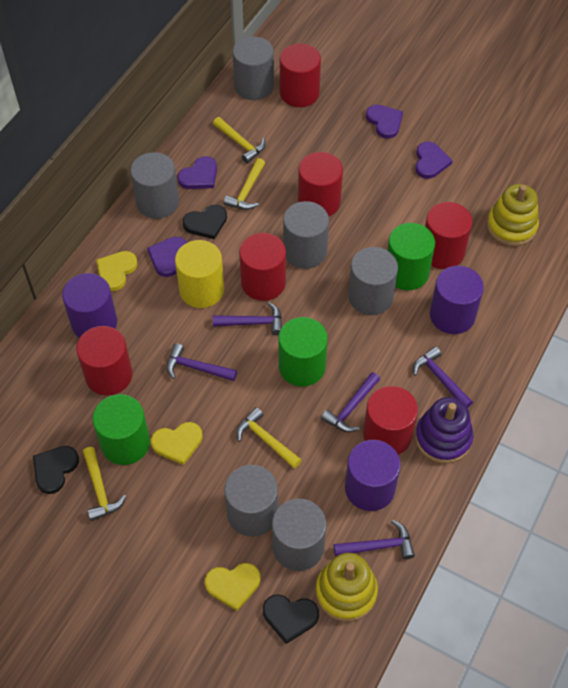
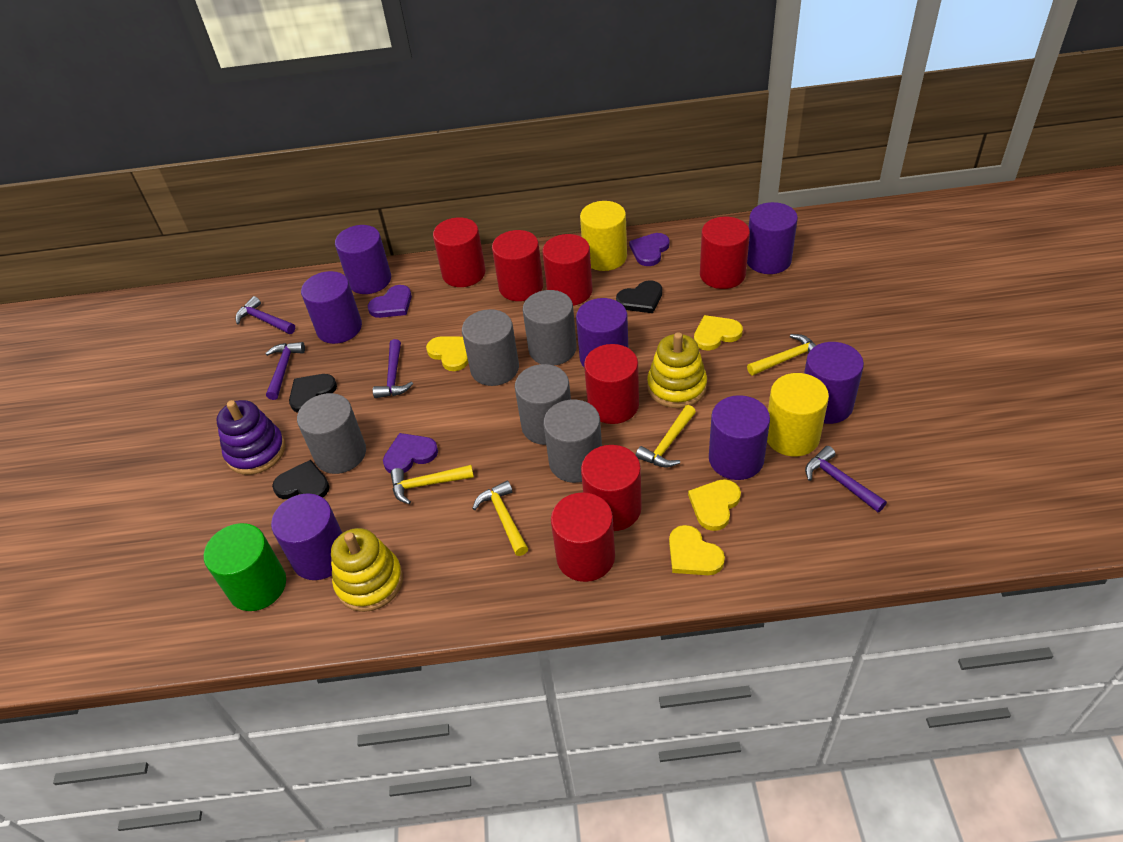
green cylinder: 3 -> 1
grey cylinder: 6 -> 5
purple cylinder: 3 -> 7
purple hammer: 5 -> 4
purple heart: 4 -> 3
red cylinder: 6 -> 7
yellow cylinder: 1 -> 2
yellow heart: 3 -> 4

